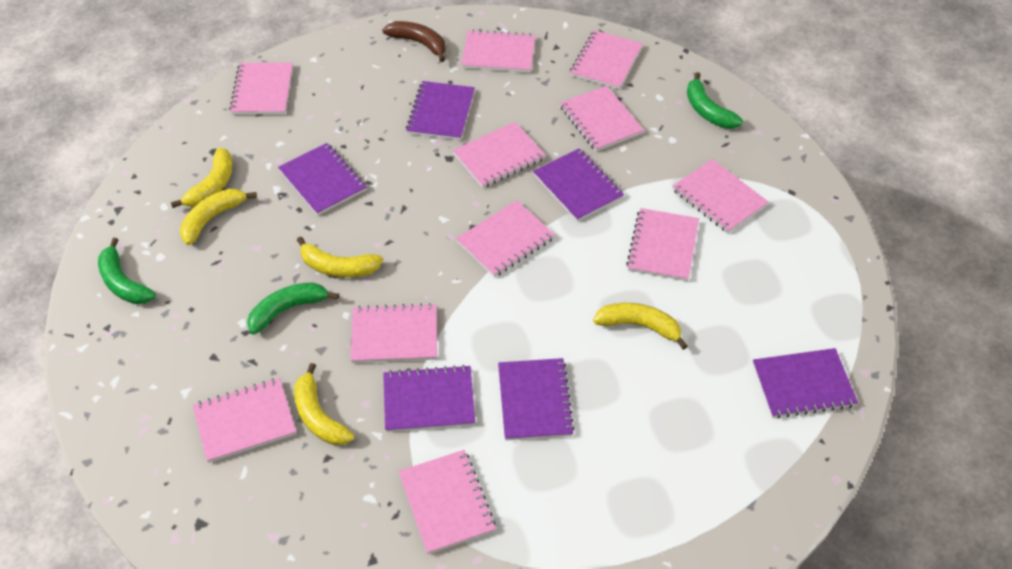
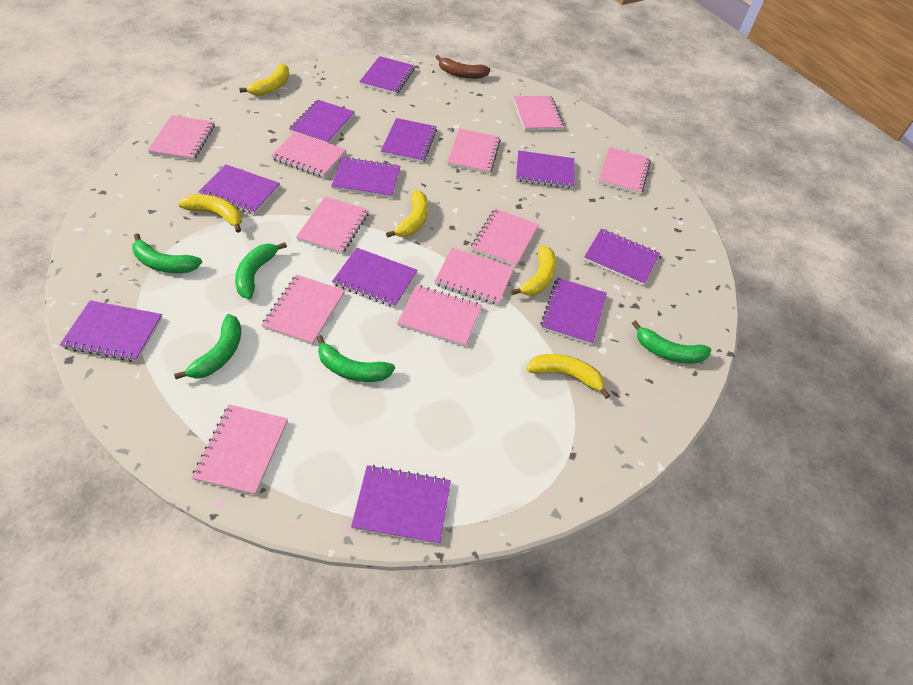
green banana: 3 -> 5
purple notebook: 6 -> 11

